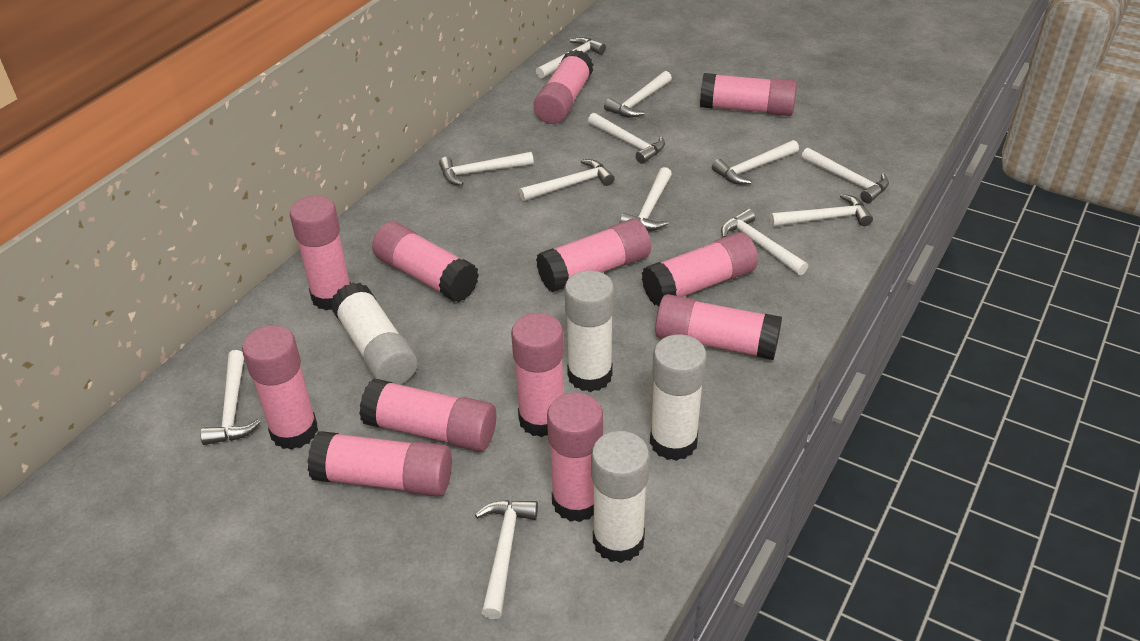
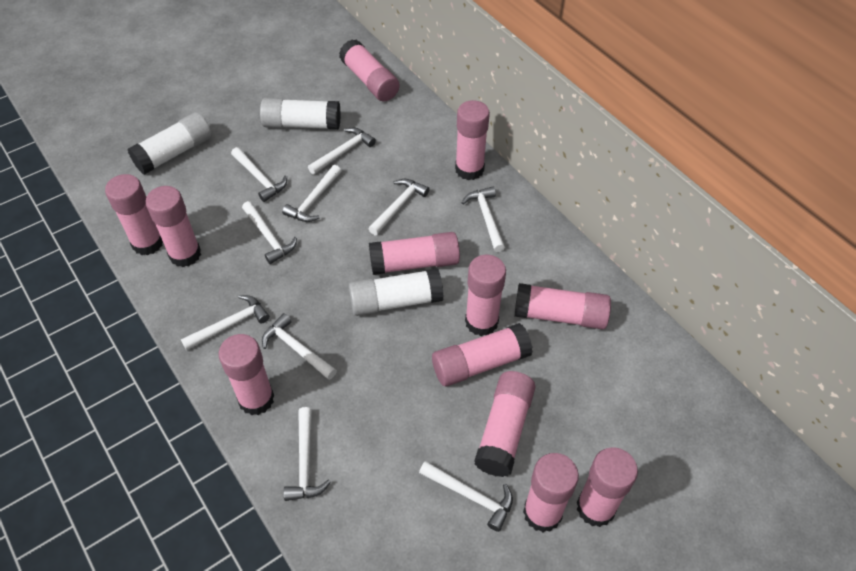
white glue stick: 4 -> 3
white hammer: 12 -> 10

